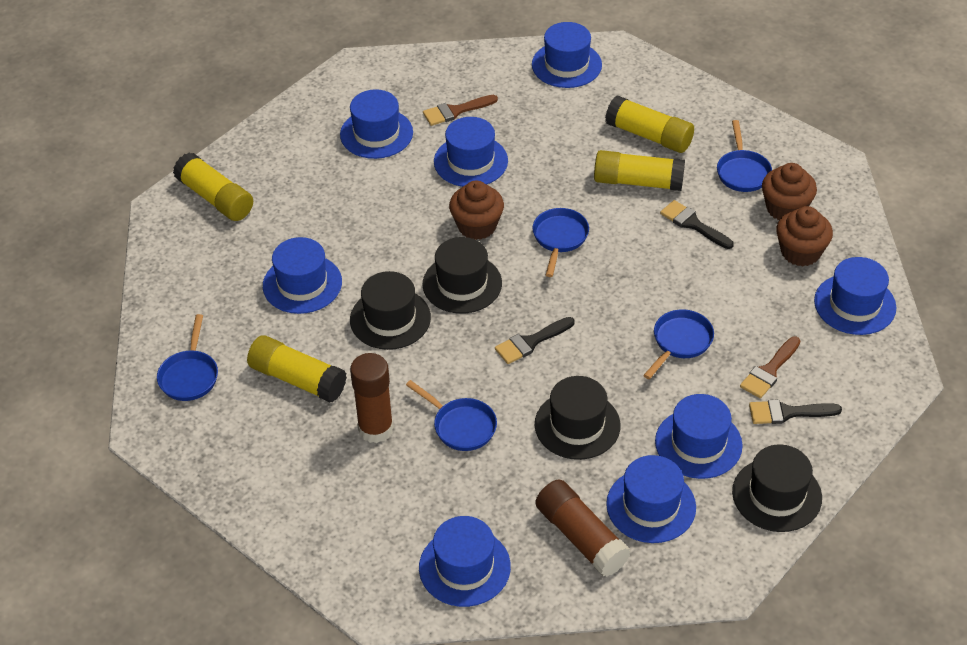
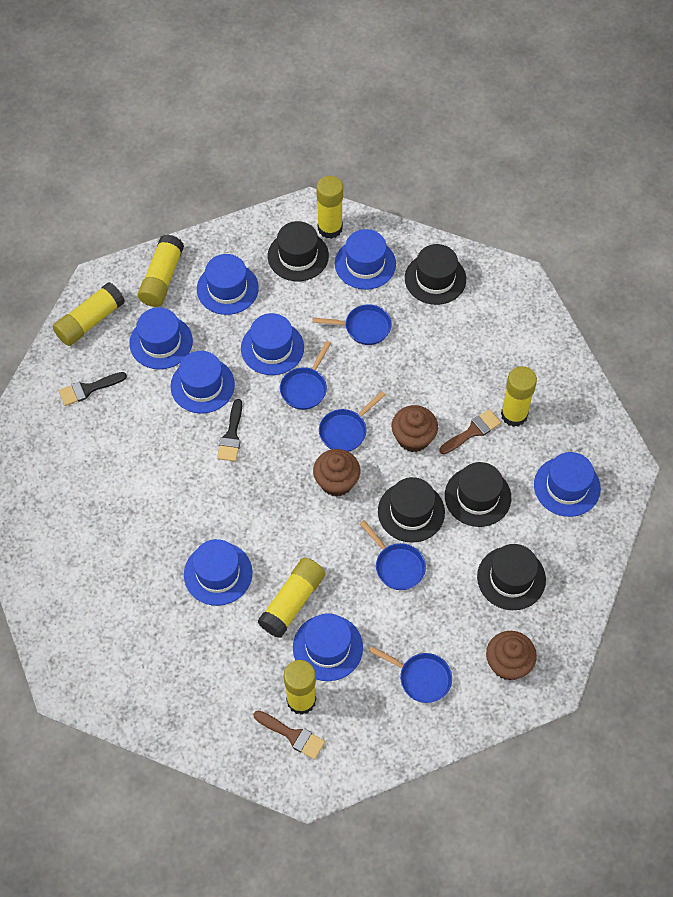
black brush: 3 -> 2
black hat: 4 -> 5
brown glue stick: 2 -> 0
yellow glue stick: 4 -> 6

